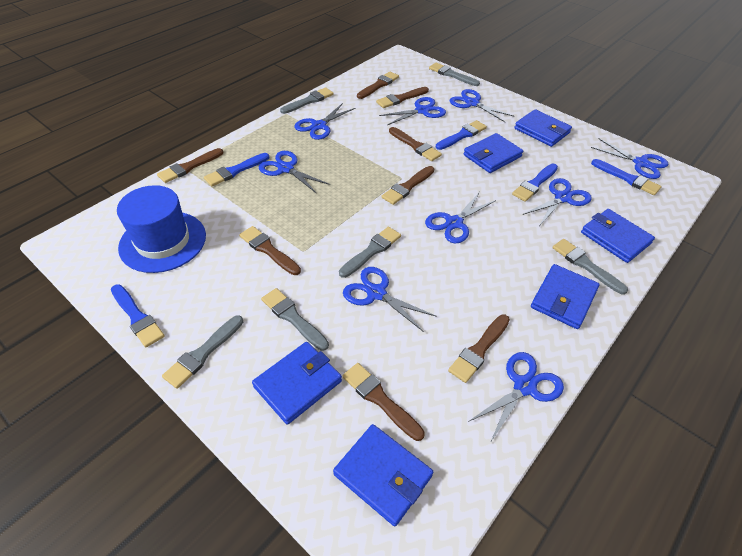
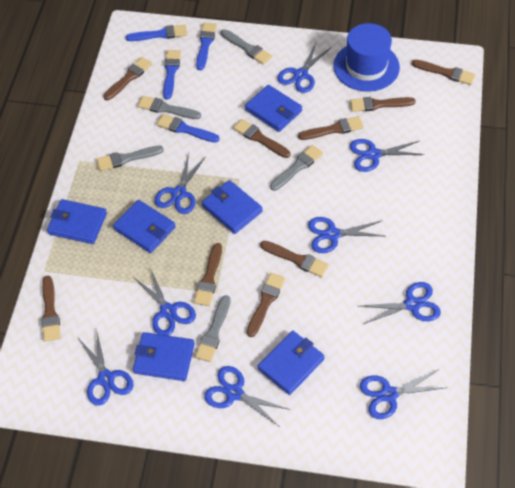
blue brush: 5 -> 4
brown brush: 8 -> 9
grey brush: 6 -> 5

